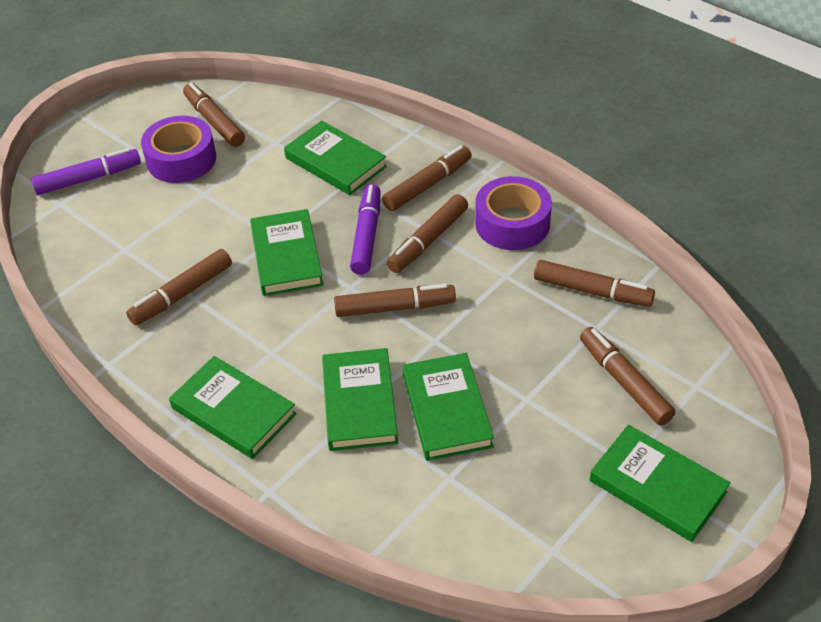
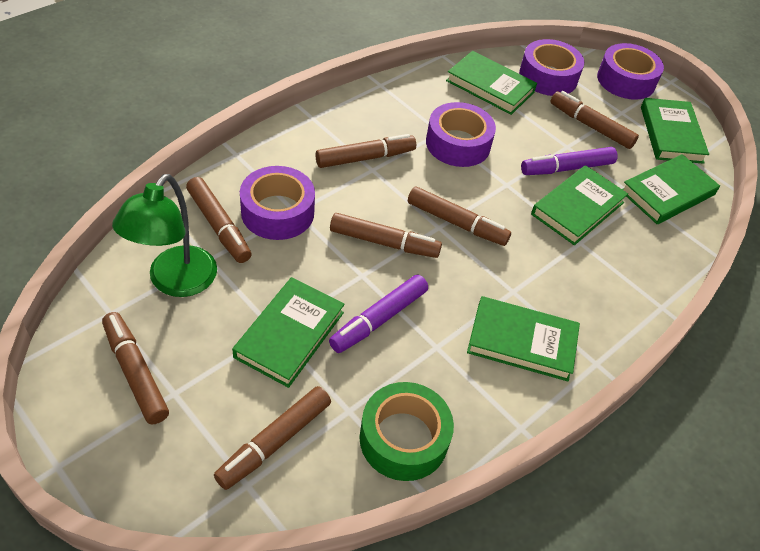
green lamp: 0 -> 1
green tape: 0 -> 1
purple tape: 2 -> 4

